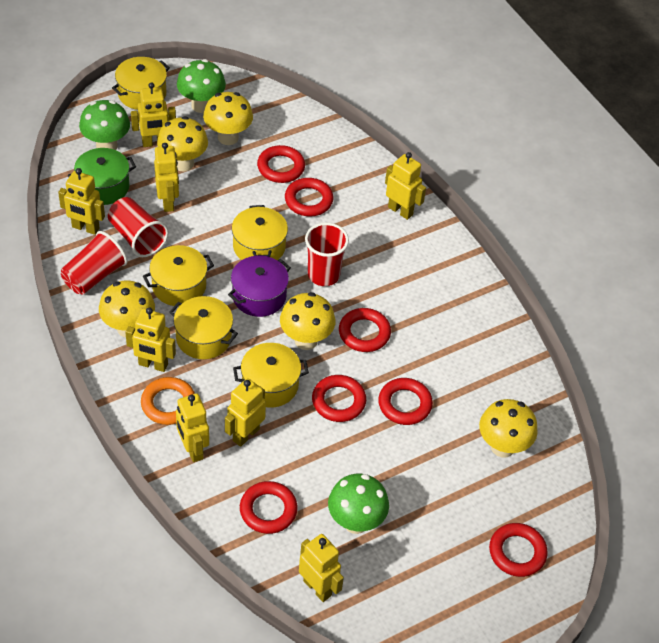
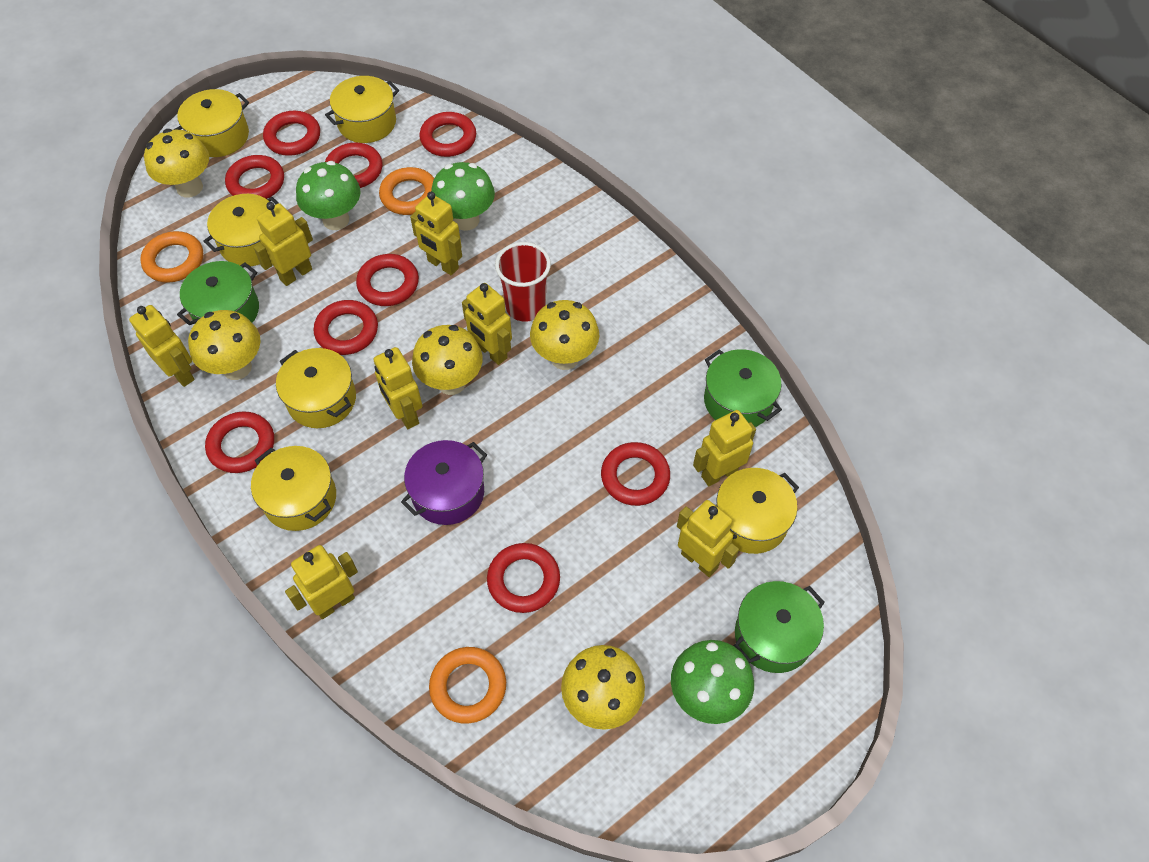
green pot: 1 -> 3
orange ring: 1 -> 3
red cup: 3 -> 1
red ring: 7 -> 9
yellow pot: 5 -> 6

